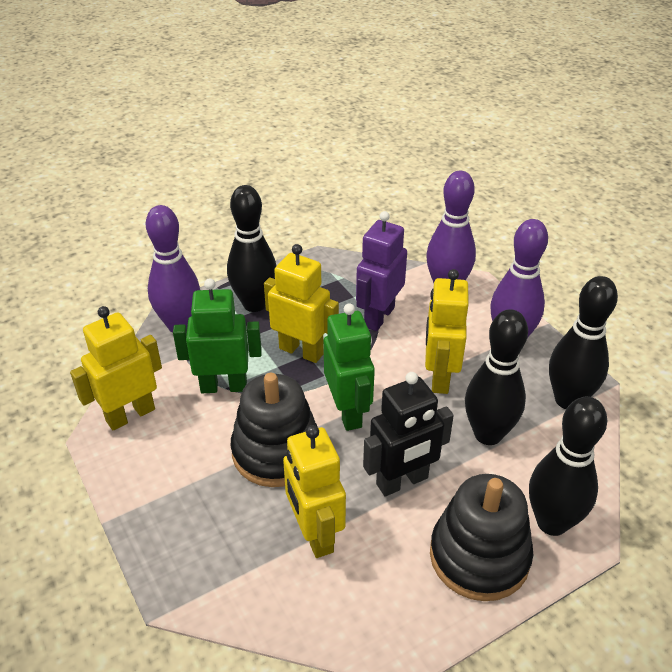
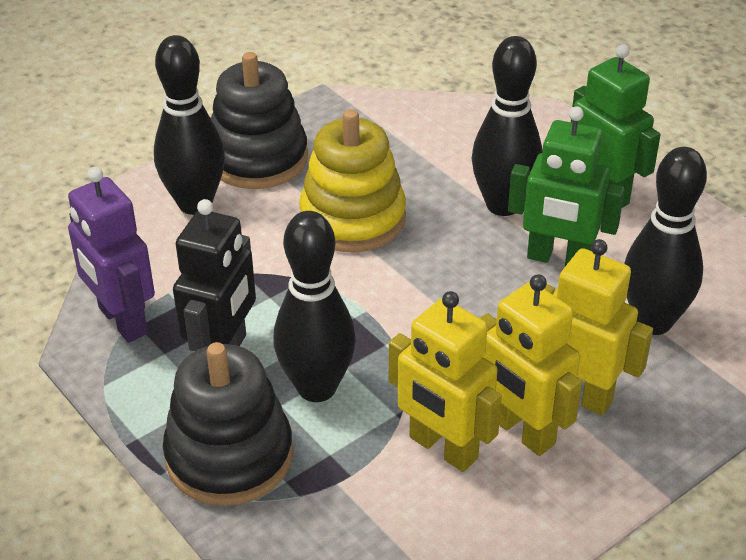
purple bowling pin: 3 -> 0
yellow robot: 4 -> 3
yellow stacking toy: 0 -> 1

